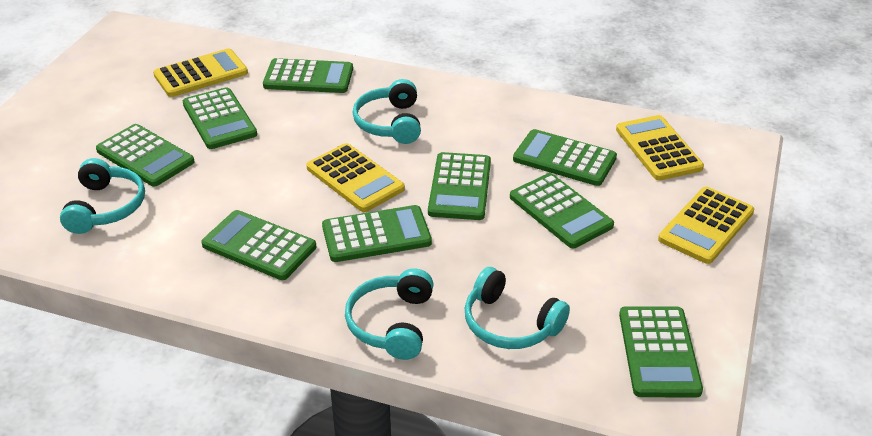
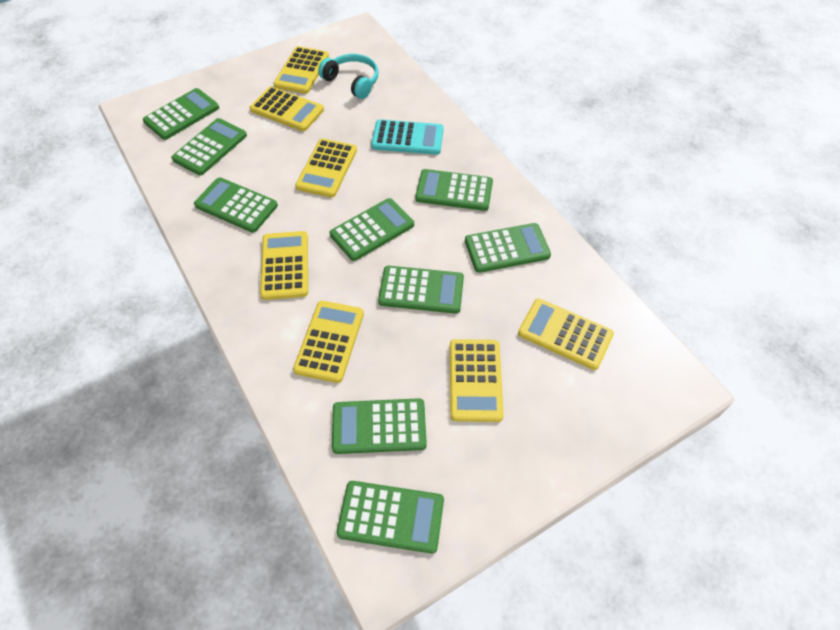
turquoise calculator: 0 -> 1
turquoise headphones: 4 -> 1
yellow calculator: 4 -> 7

